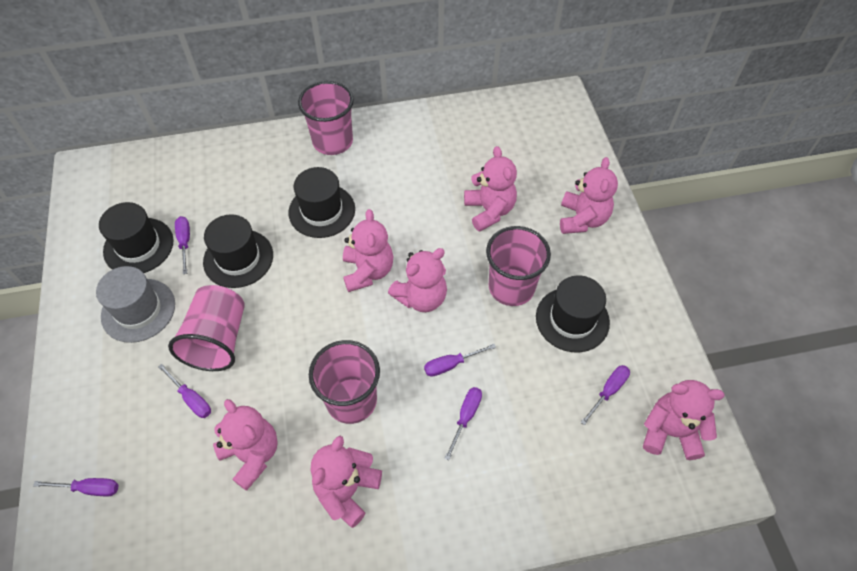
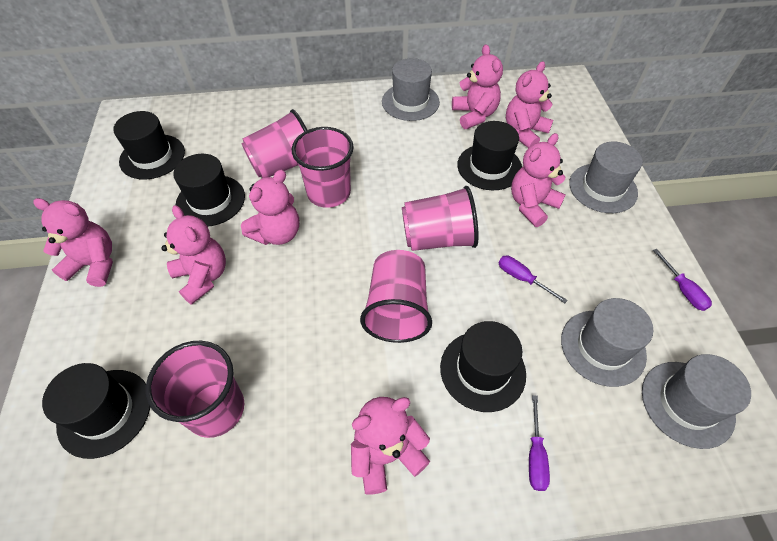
black hat: 4 -> 5
grey hat: 1 -> 4
pink cup: 4 -> 5
purple screwdriver: 6 -> 3

